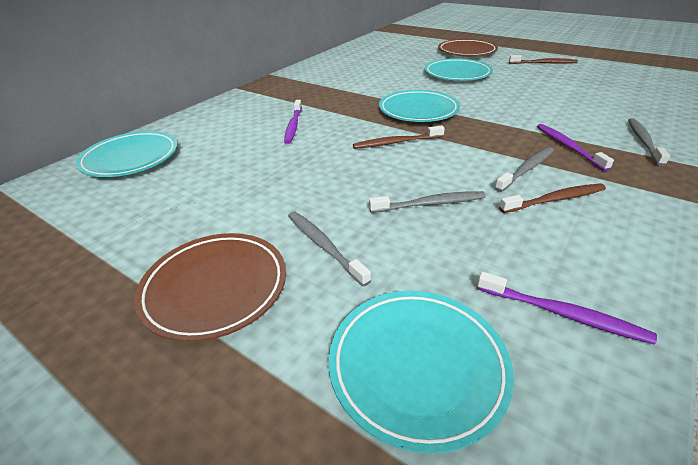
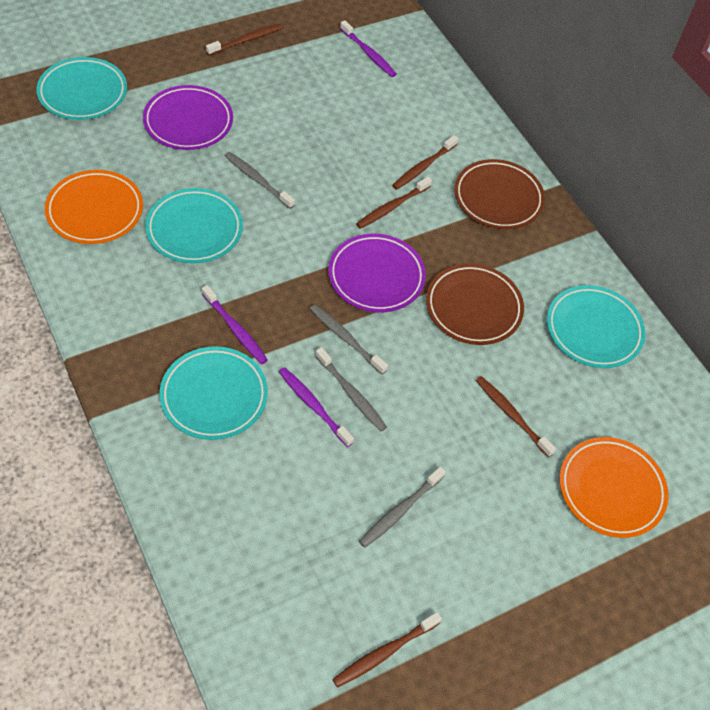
brown toothbrush: 3 -> 5
orange plate: 0 -> 2
purple plate: 0 -> 2

